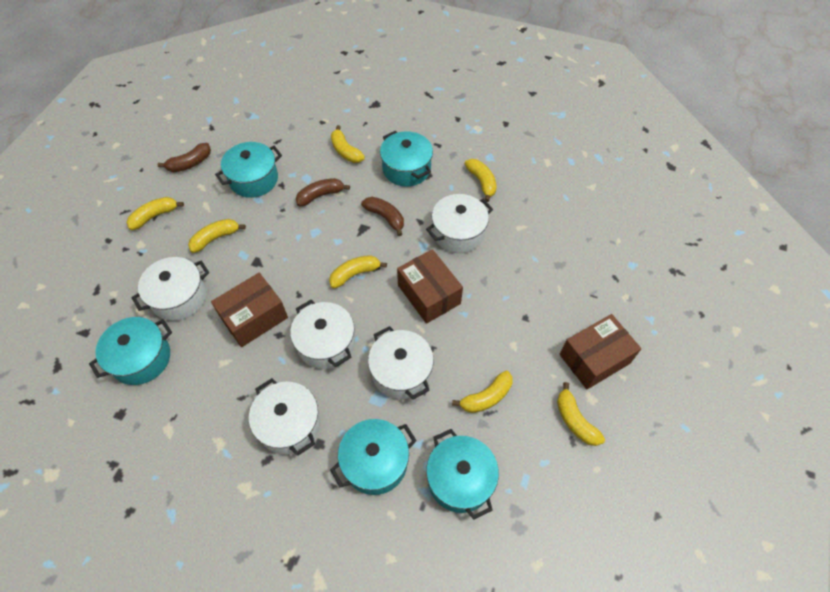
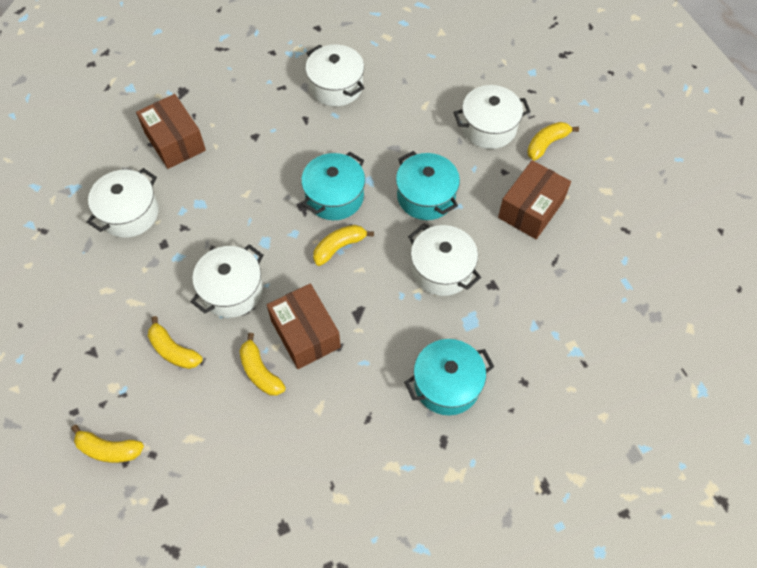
brown banana: 3 -> 0
turquoise pot: 5 -> 3
yellow banana: 7 -> 5

